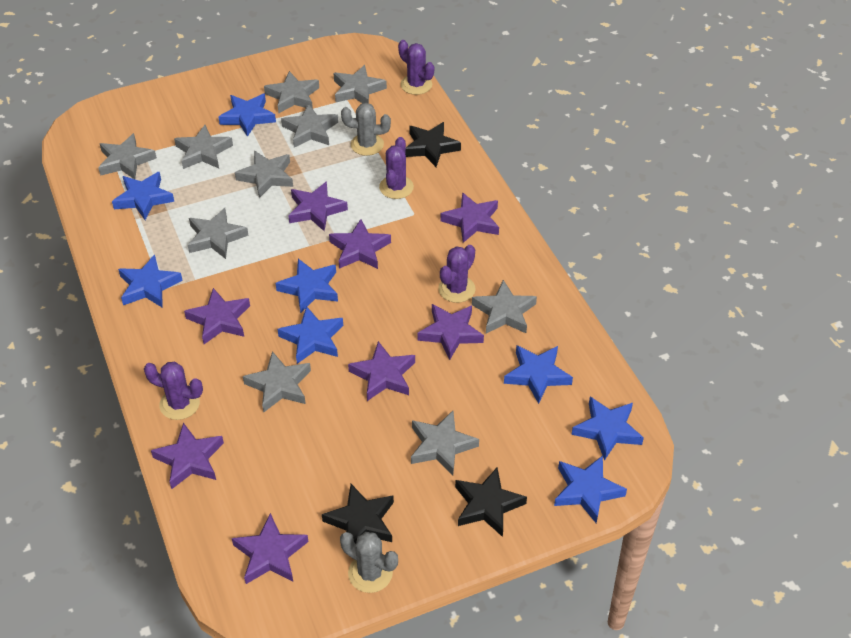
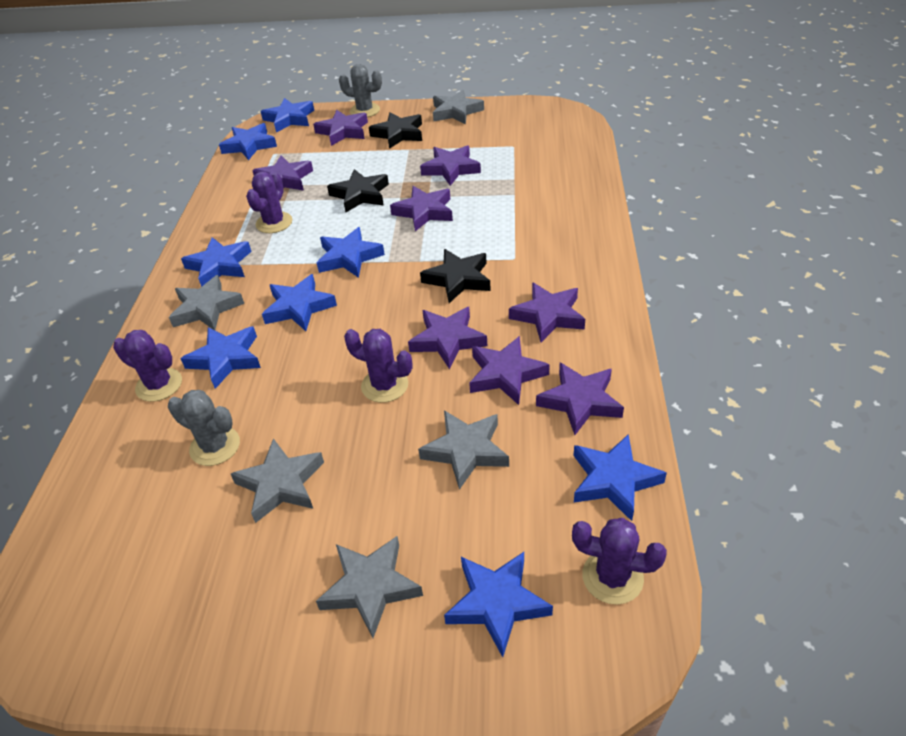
grey star: 10 -> 5

